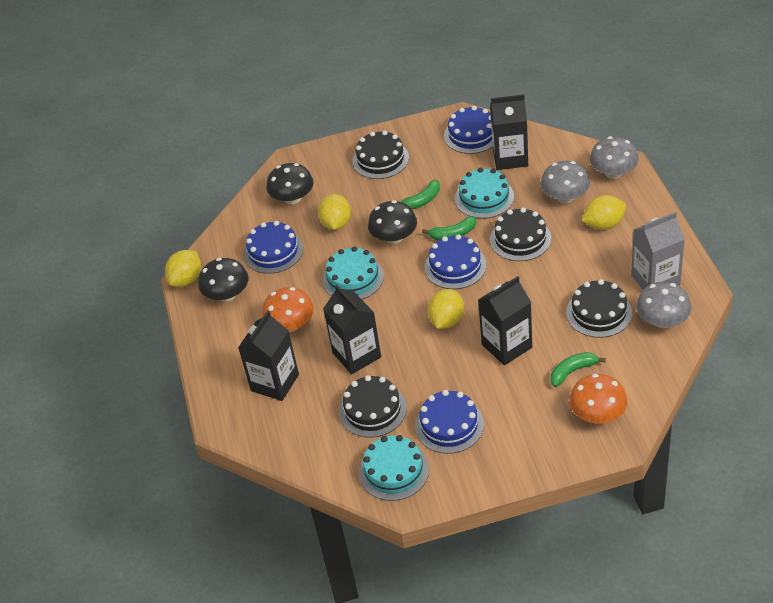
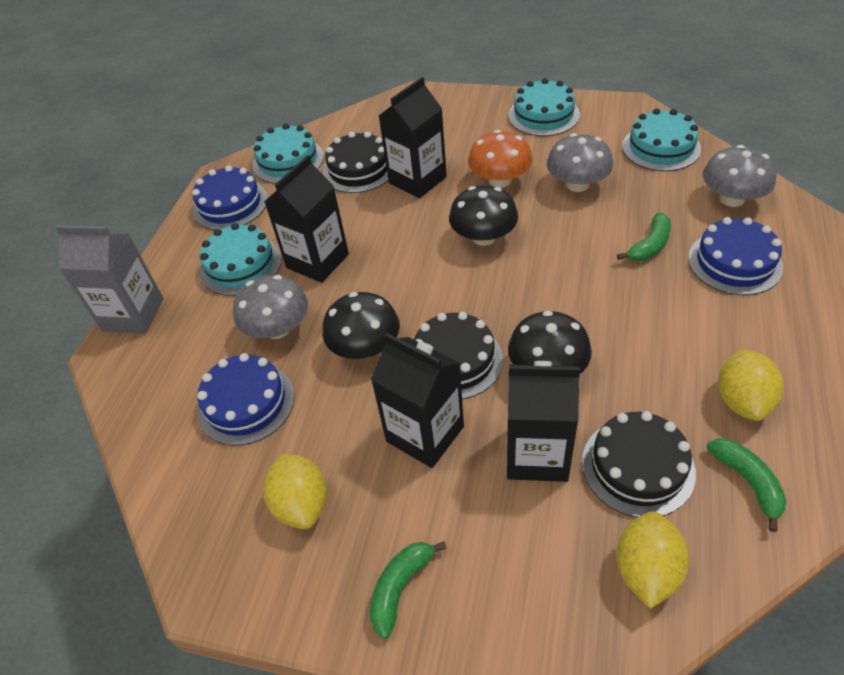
black cake: 4 -> 3
blue cake: 4 -> 3
orange mushroom: 2 -> 1
turquoise cake: 3 -> 4
yellow lemon: 4 -> 3

